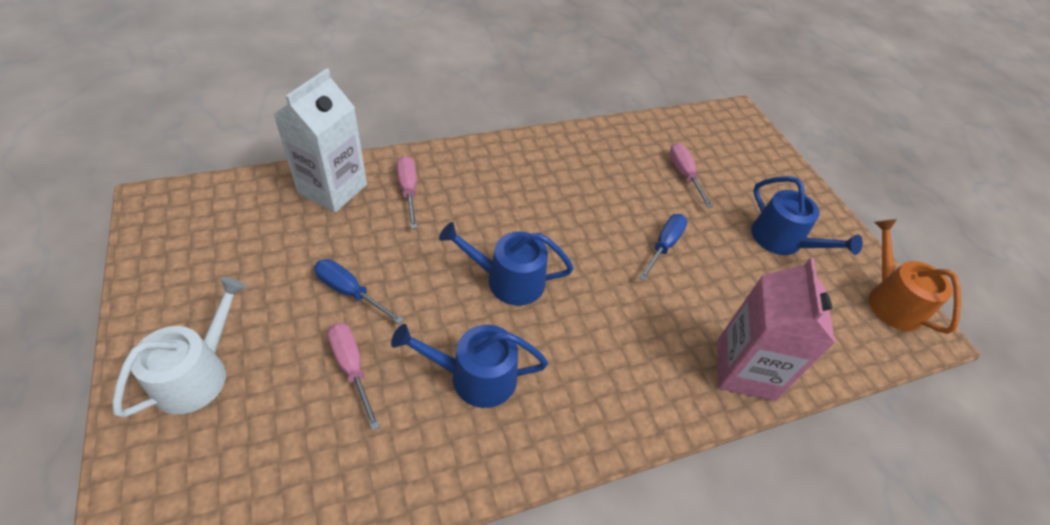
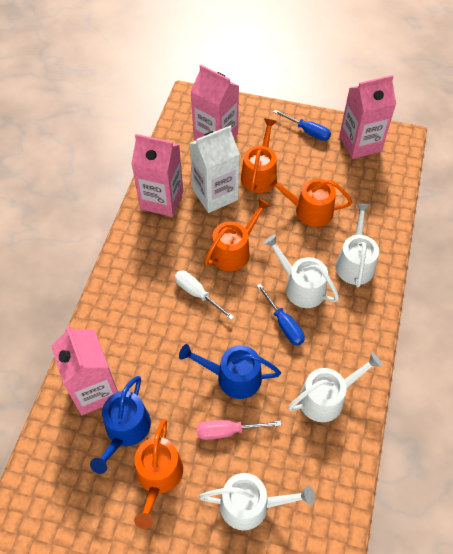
blue watering can: 3 -> 2
orange watering can: 1 -> 4
pink carton: 1 -> 4
pink screwdriver: 3 -> 1
white screwdriver: 0 -> 1
white watering can: 1 -> 4

